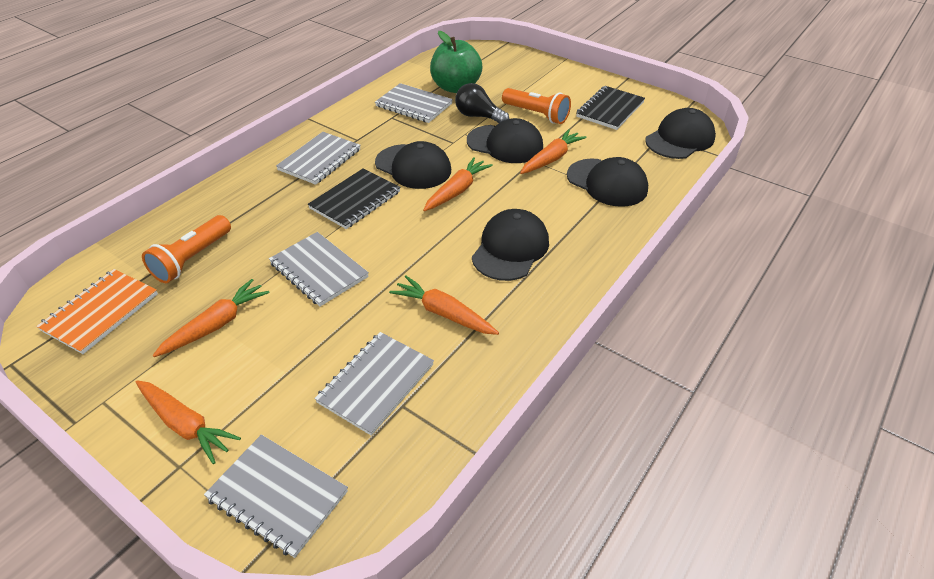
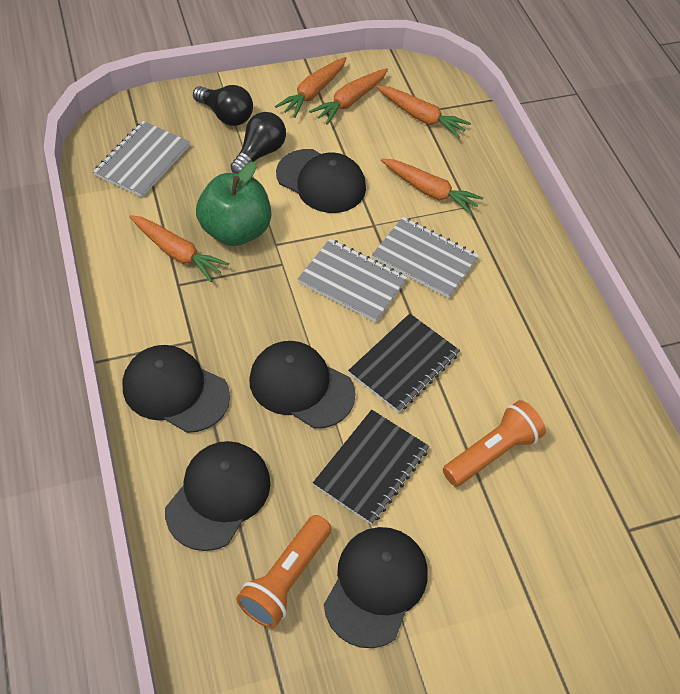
black light bulb: 1 -> 2
grey notebook: 5 -> 3
orange notebook: 1 -> 0

